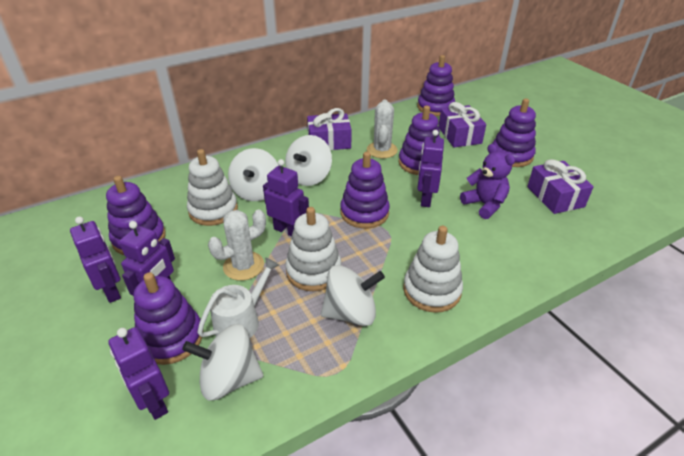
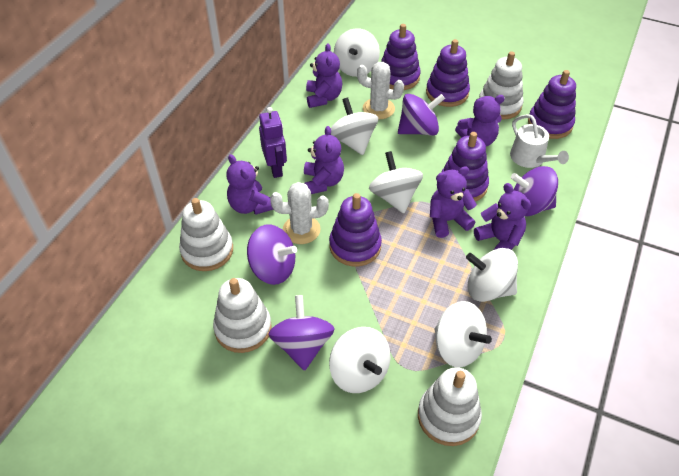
purple gift: 3 -> 0
purple robot: 5 -> 1
purple spinning top: 0 -> 4
purple stacking toy: 6 -> 5
purple teddy bear: 1 -> 6
white spinning top: 4 -> 6
white stacking toy: 3 -> 4

